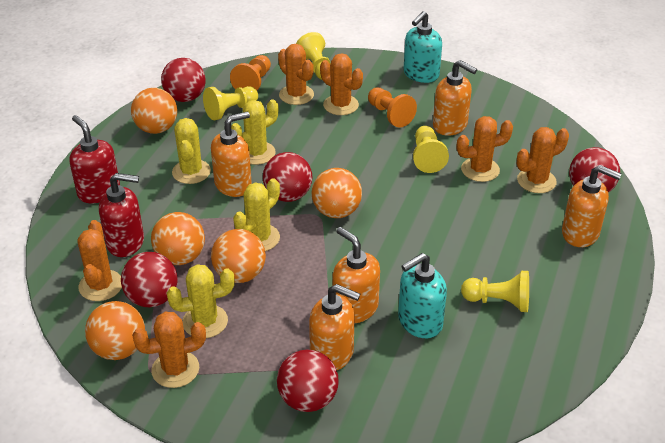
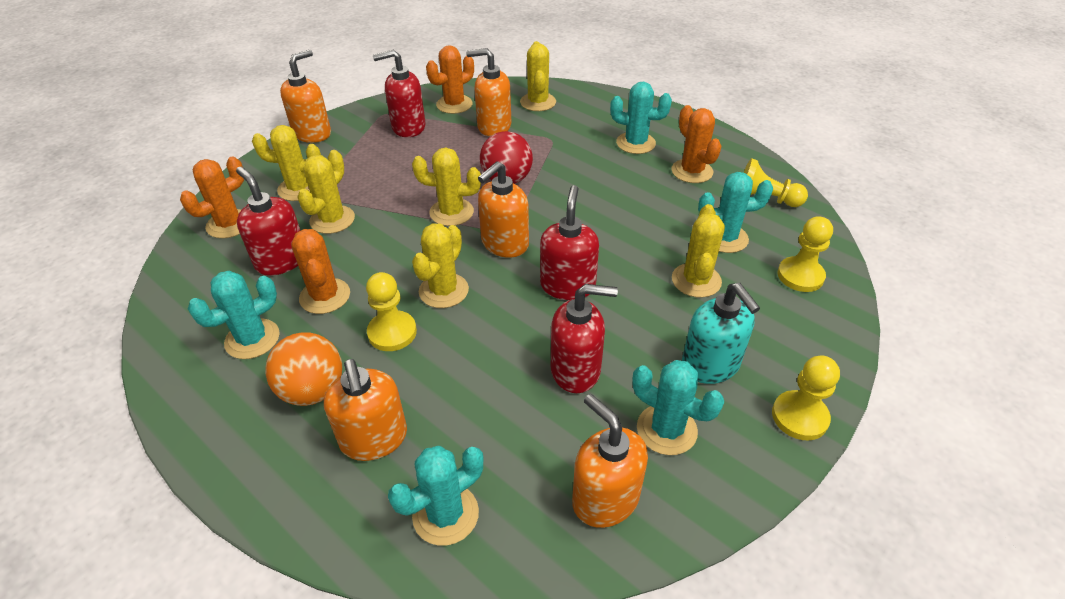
orange ball: 5 -> 1
orange cactus: 6 -> 4
orange pawn: 2 -> 0
red ball: 5 -> 1
red soap dispenser: 2 -> 4
turquoise cactus: 0 -> 5
turquoise soap dispenser: 2 -> 1
yellow cactus: 4 -> 6

